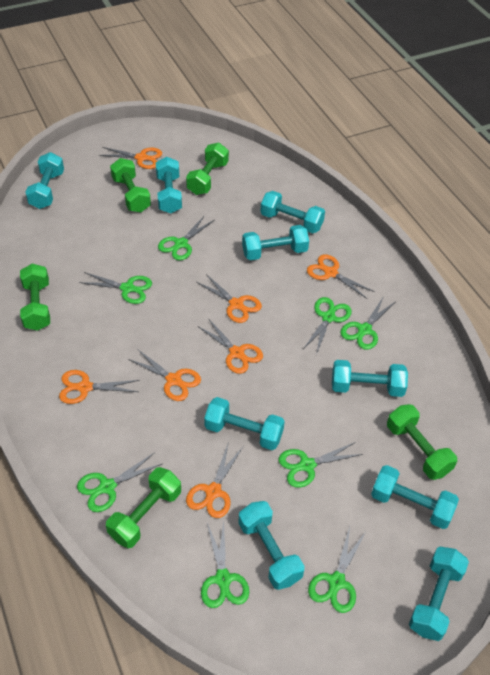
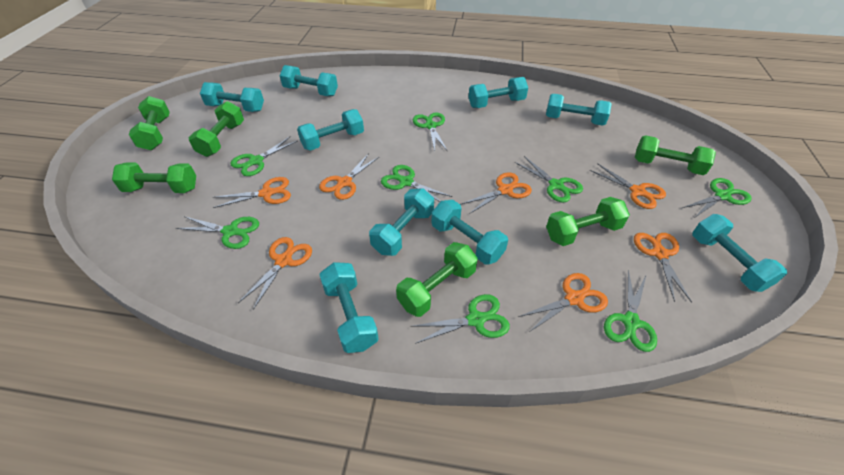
green dumbbell: 5 -> 6

